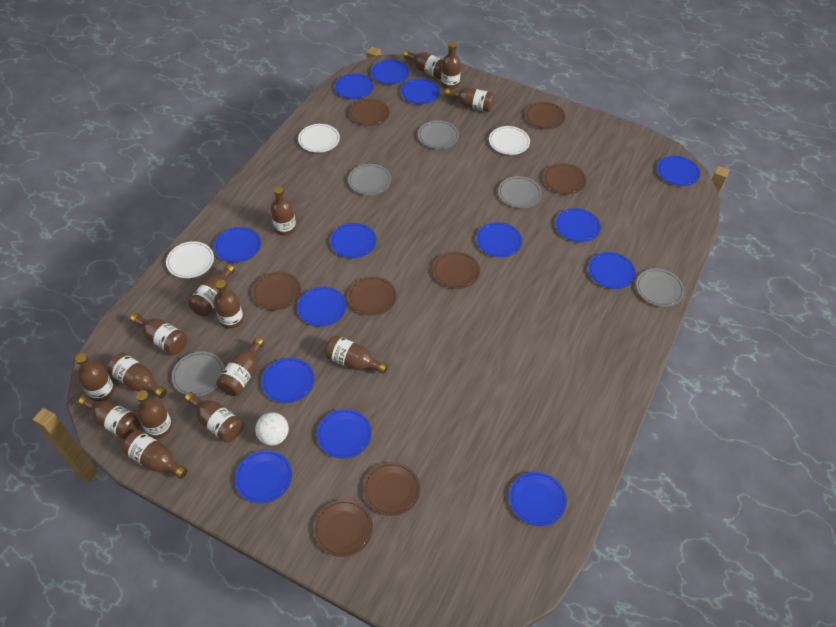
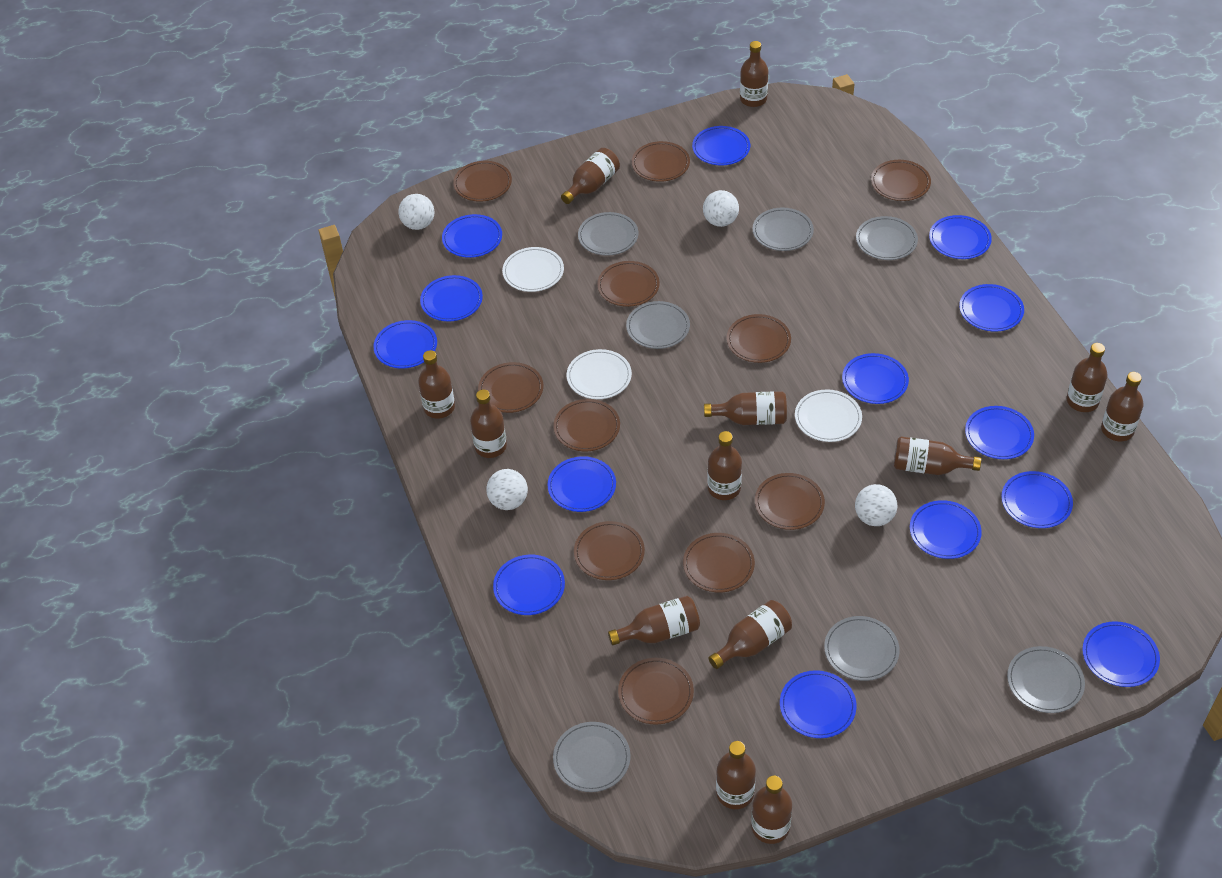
brown bottle: 15 -> 13
brown plate: 8 -> 11
grey plate: 5 -> 7
white ball: 1 -> 4

